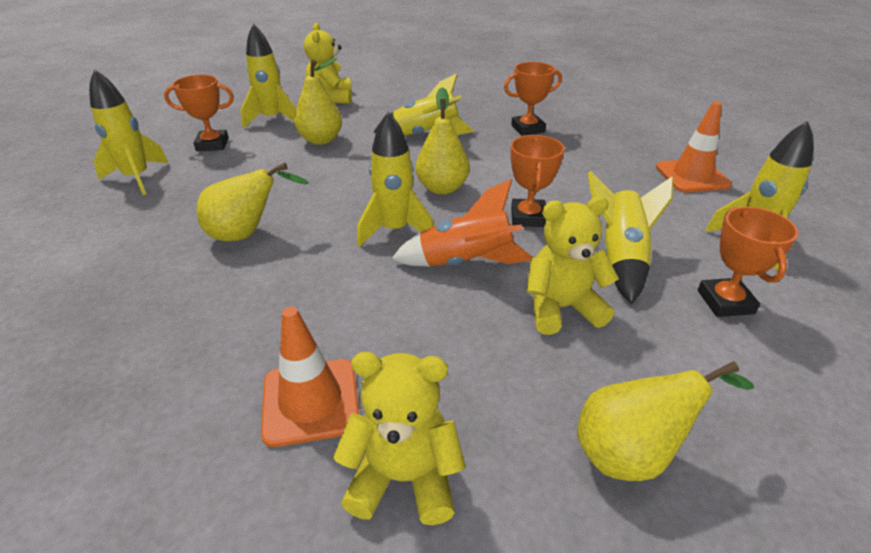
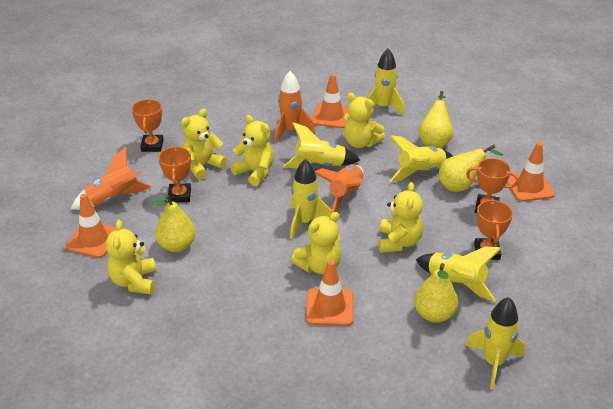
orange rocket: 1 -> 3
orange traffic cone: 2 -> 4
yellow teddy bear: 3 -> 6

